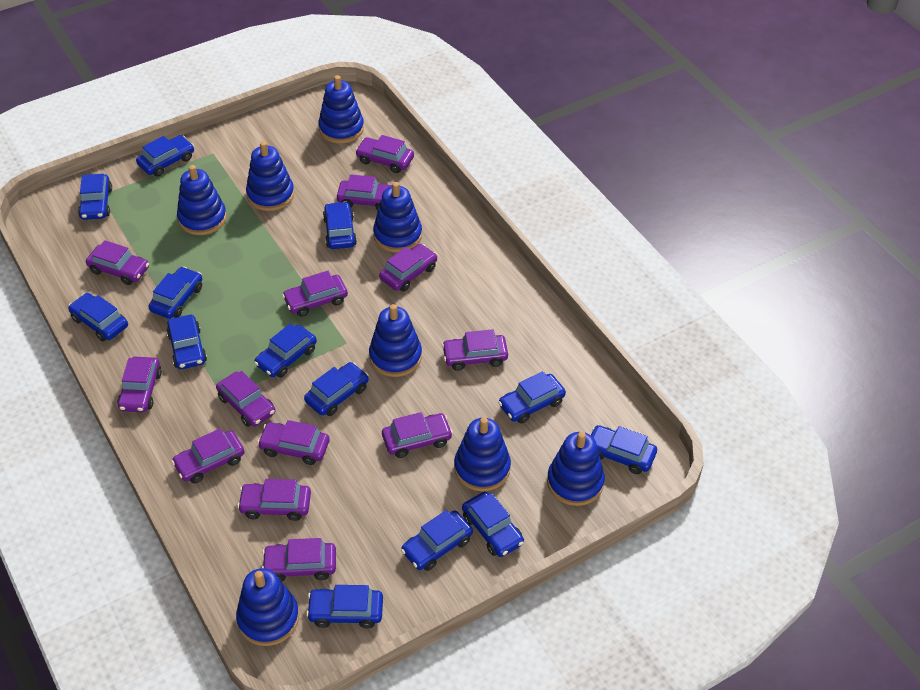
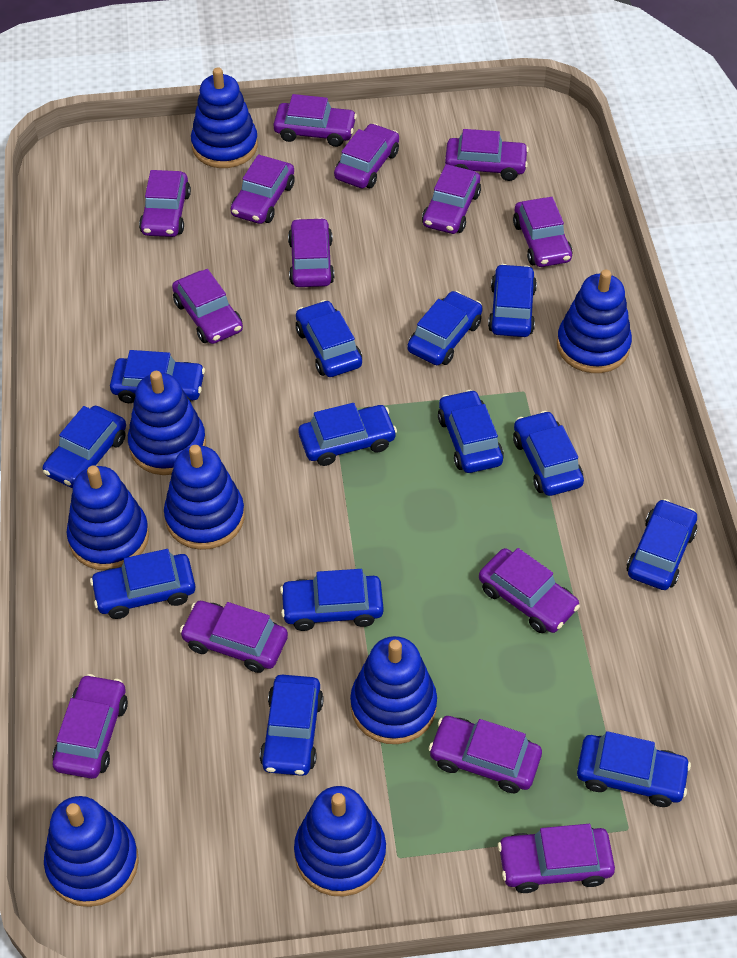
purple car: 13 -> 14

